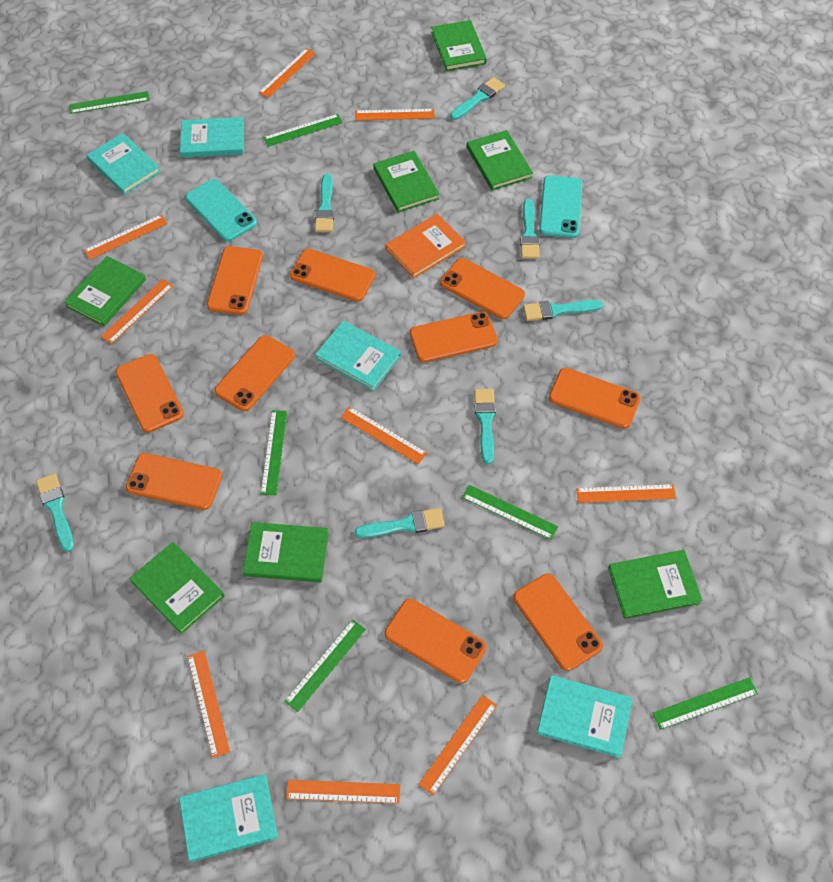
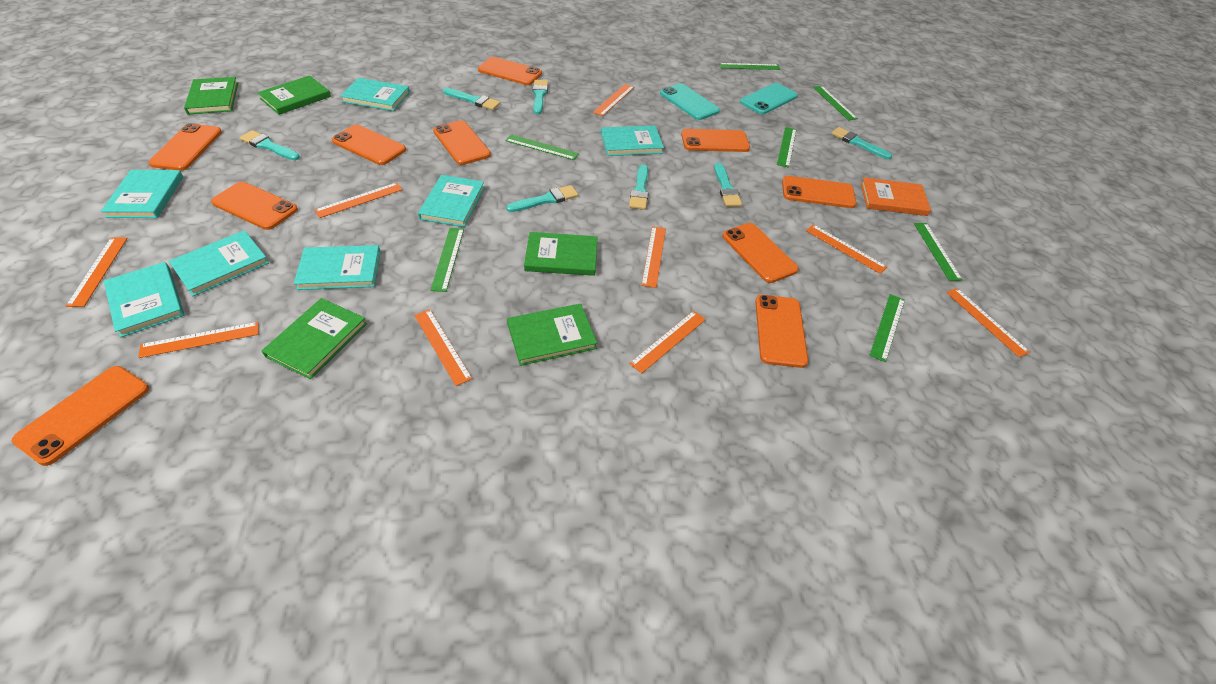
green book: 7 -> 5
green ruler: 6 -> 7
turquoise book: 5 -> 7

